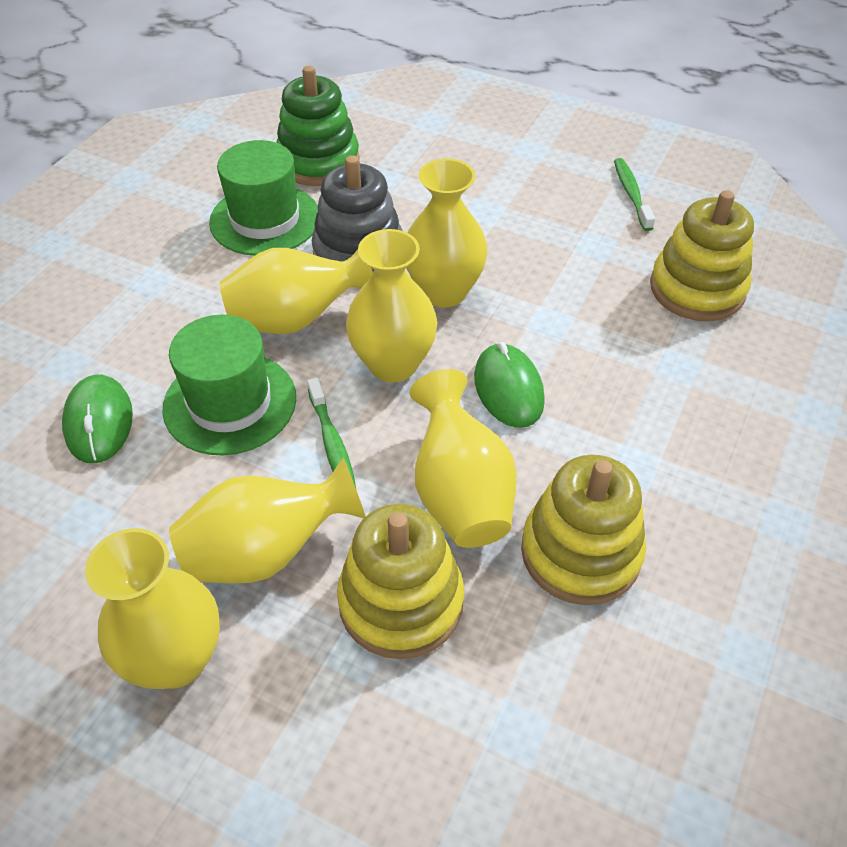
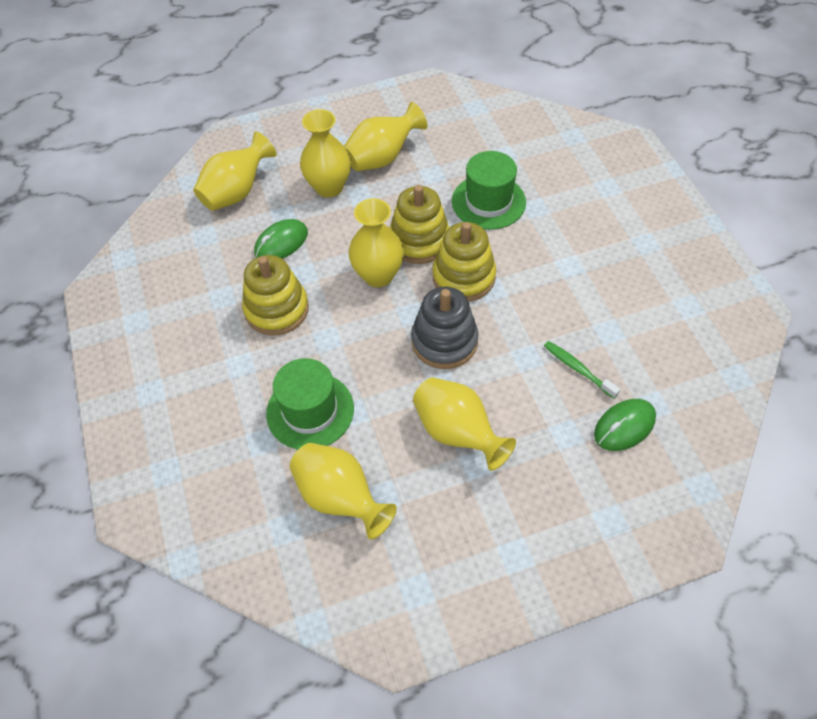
green stacking toy: 1 -> 0
green toothbrush: 2 -> 1

